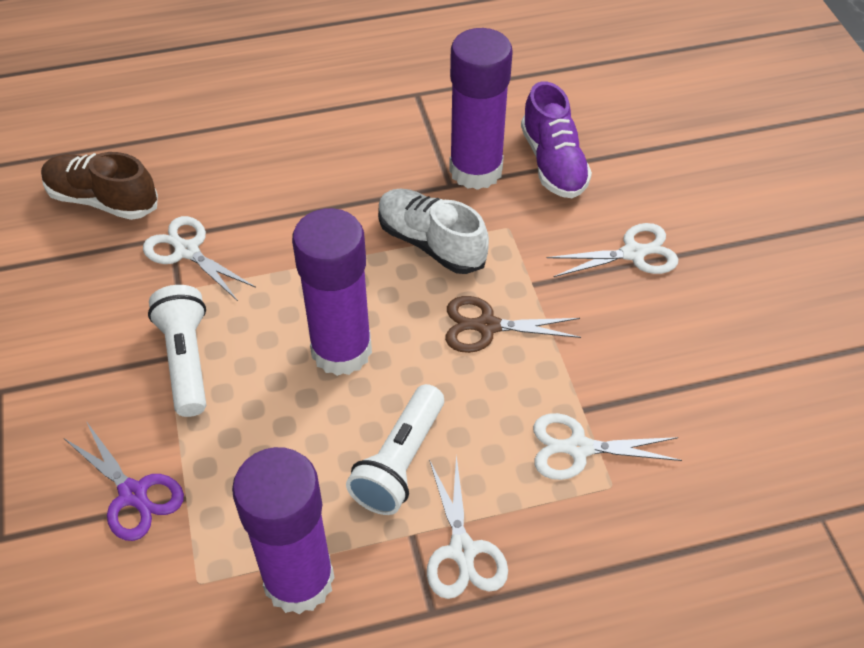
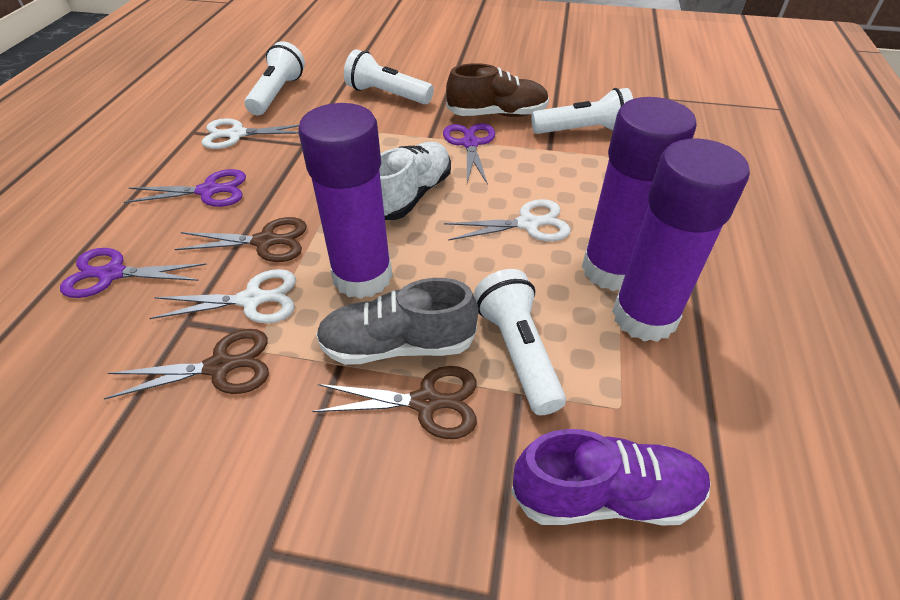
brown scissors: 1 -> 3
grey shoe: 0 -> 1
purple scissors: 1 -> 3
white flashlight: 2 -> 4
white scissors: 4 -> 3

